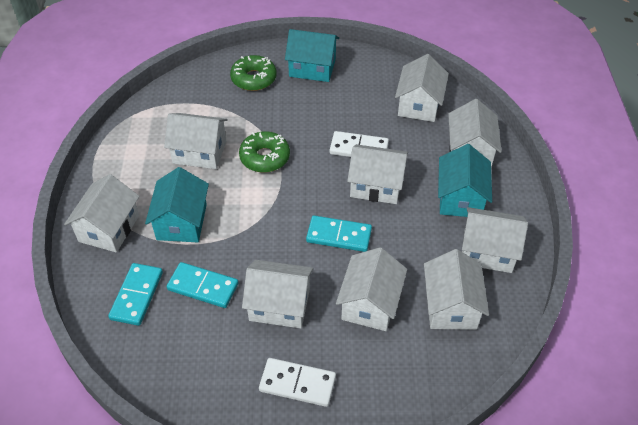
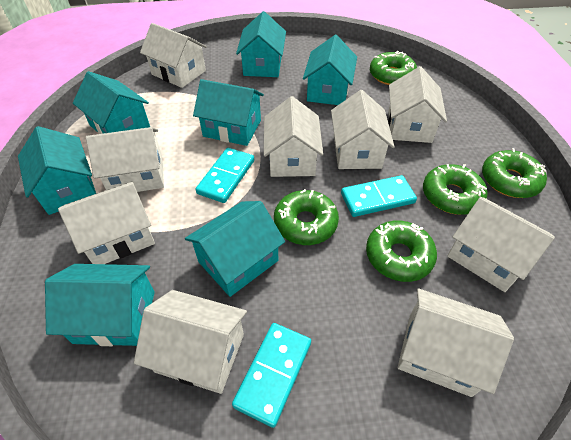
green donut: 2 -> 5
turquoise house: 3 -> 7
white domino: 2 -> 0

